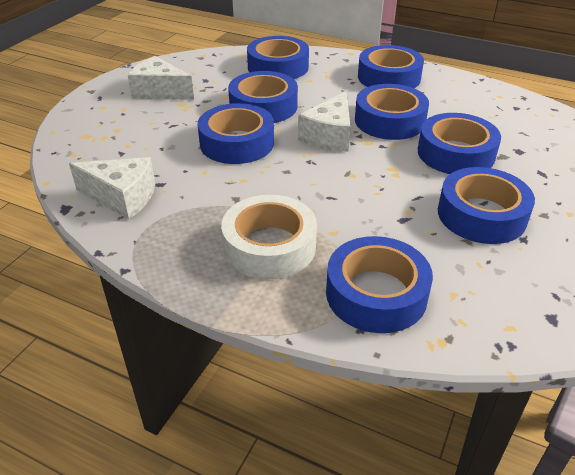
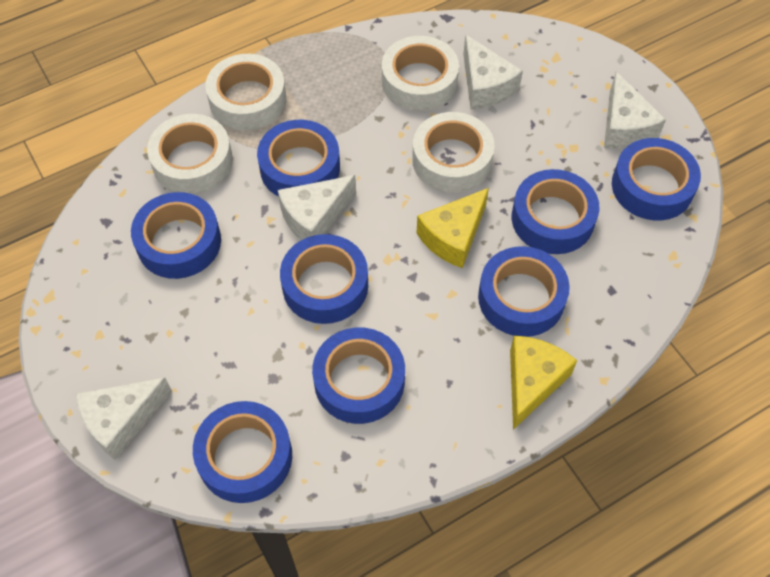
white cheese: 3 -> 4
white tape: 1 -> 4
yellow cheese: 0 -> 2

